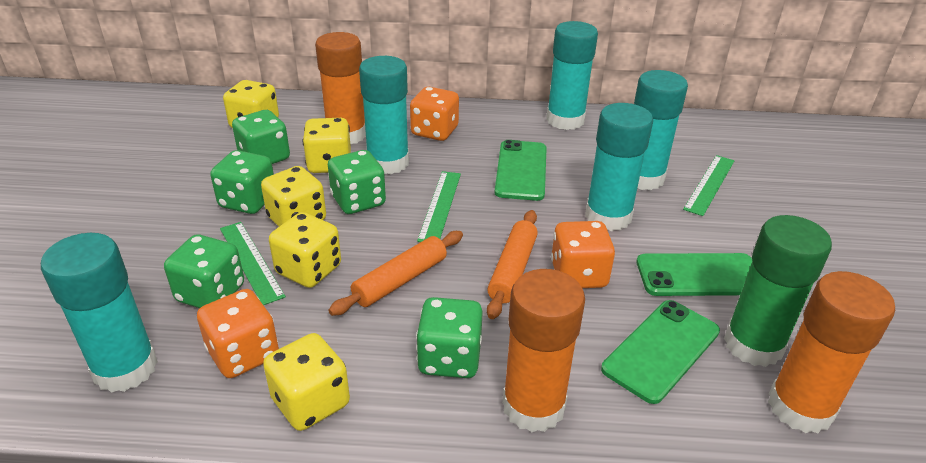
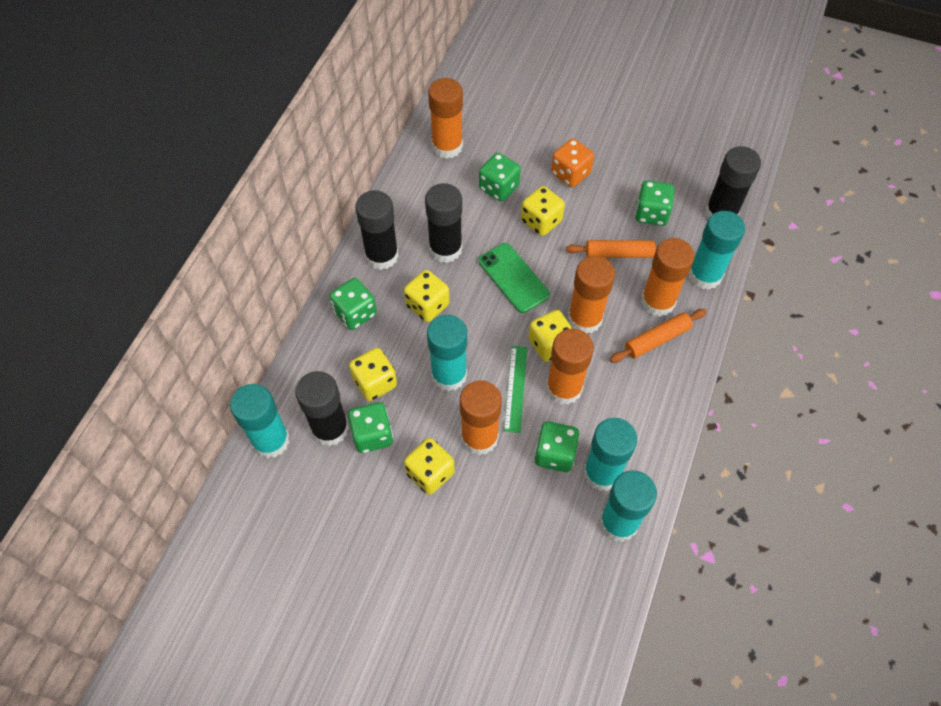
black glue stick: 0 -> 4
green glue stick: 1 -> 0
green phone: 3 -> 1
green ruler: 3 -> 1
orange dice: 3 -> 1
orange glue stick: 3 -> 5

